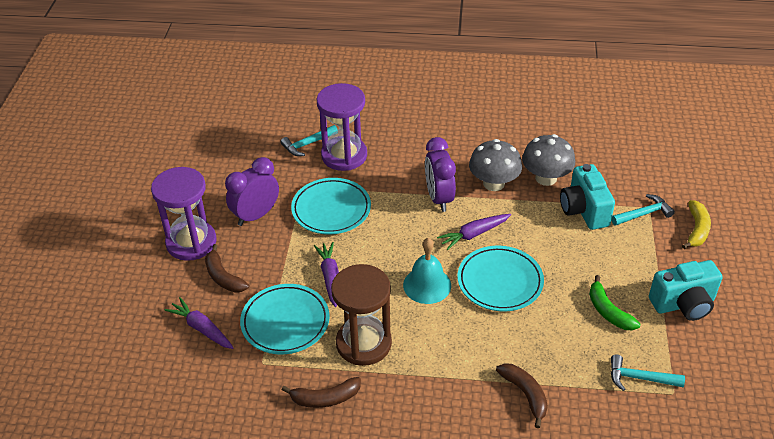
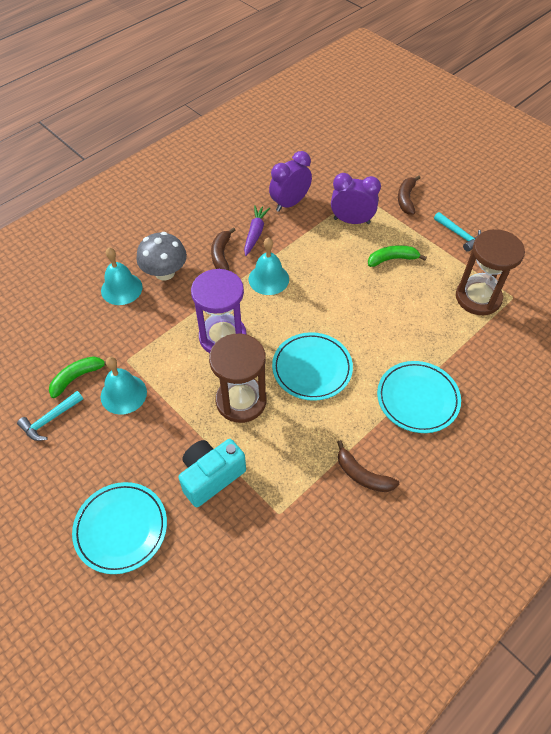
brown hourglass: 1 -> 2
green banana: 1 -> 2
grey mushroom: 2 -> 1
purple carrot: 3 -> 1
purple hourglass: 2 -> 1
turquoise bell: 1 -> 3
turquoise camera: 2 -> 1
turquoise hammer: 3 -> 2
yellow banana: 1 -> 0

